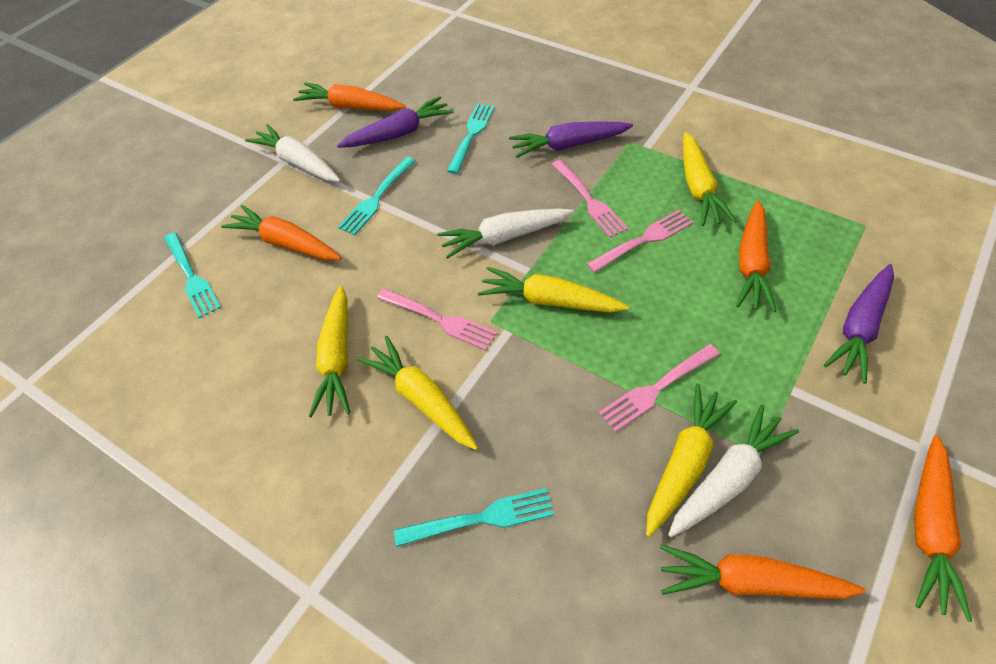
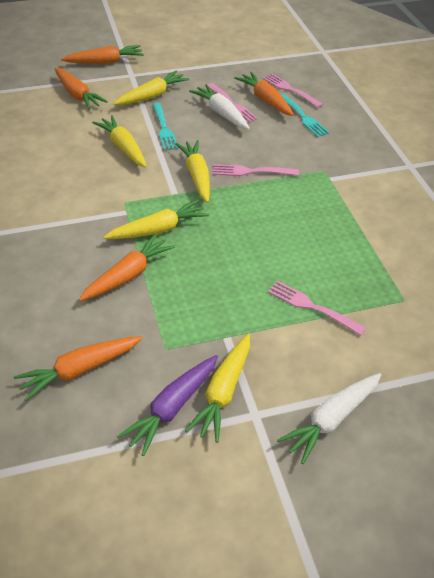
purple carrot: 3 -> 1
turquoise fork: 4 -> 2
white carrot: 3 -> 2

